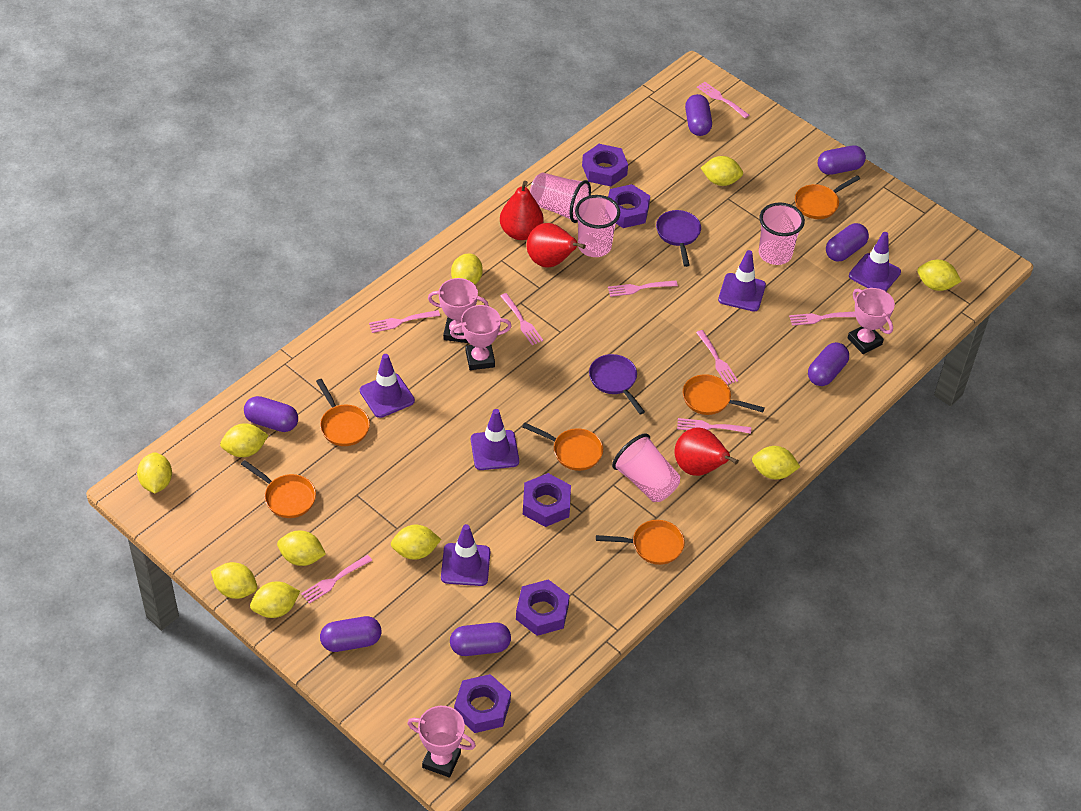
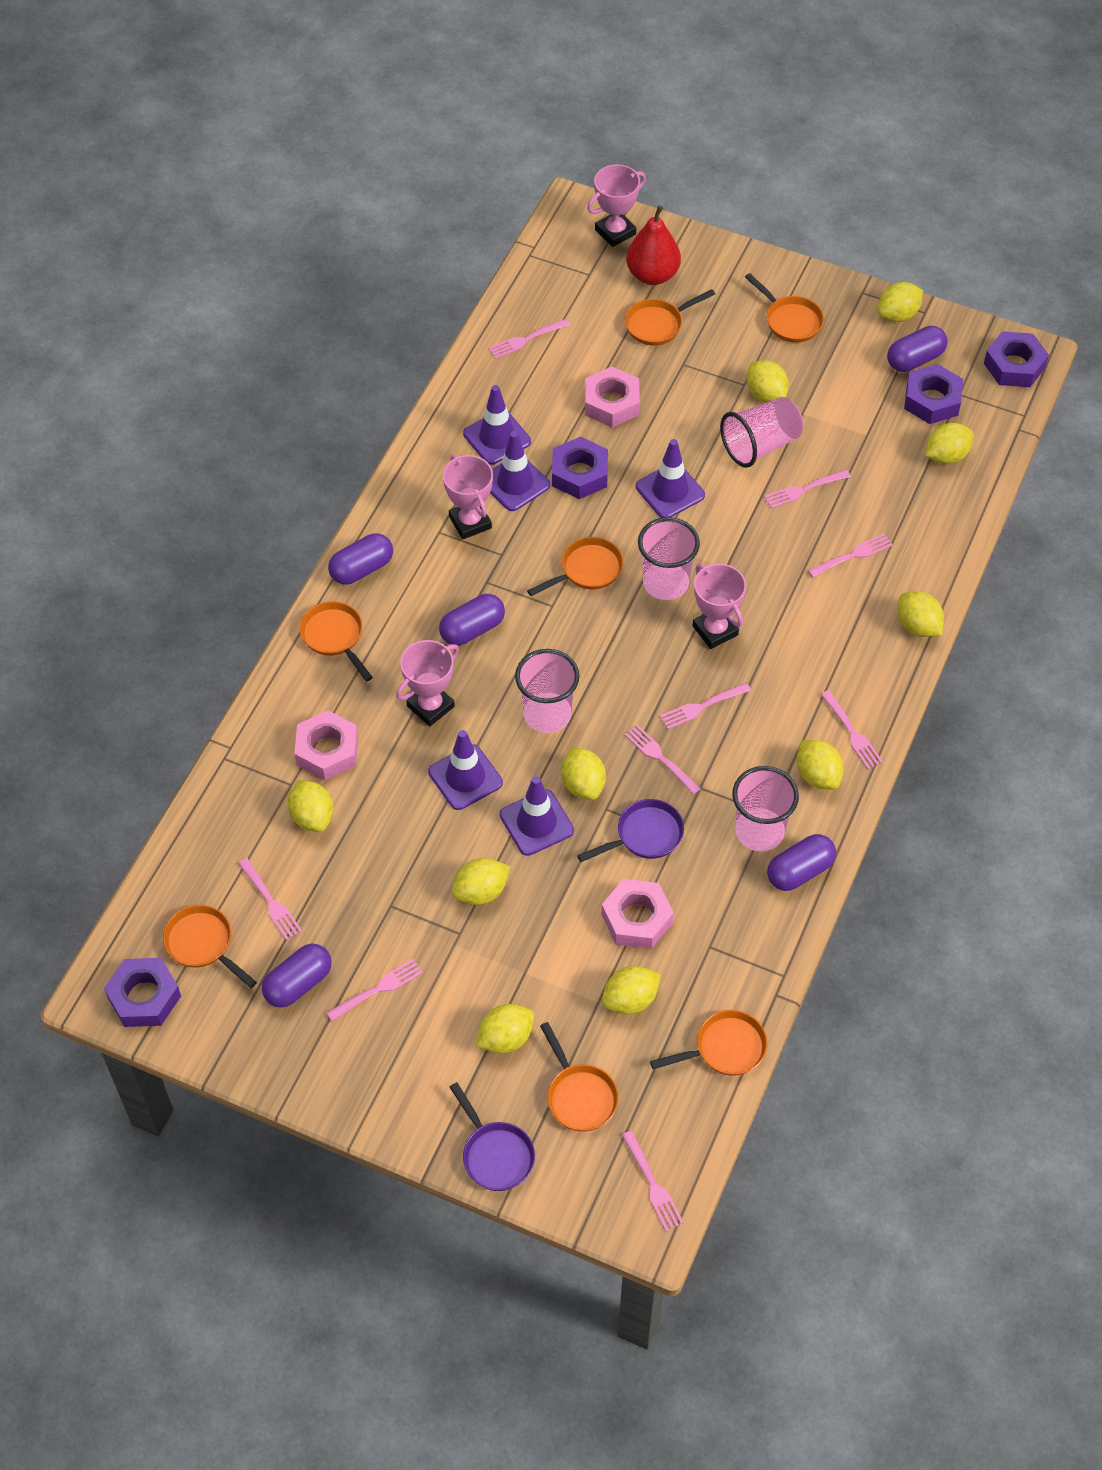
orange pan: 6 -> 7
pink fork: 8 -> 9
pink nut: 0 -> 3
purple capsule: 7 -> 5
purple nut: 5 -> 4
red pear: 3 -> 1

